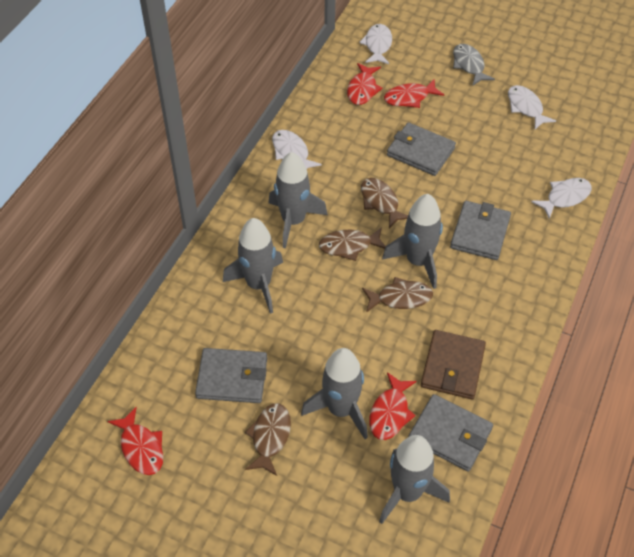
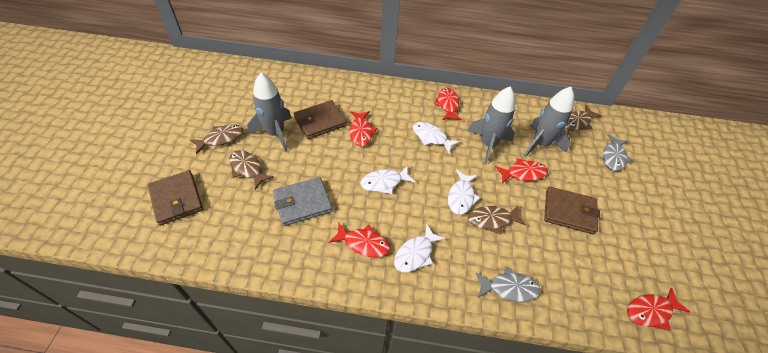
brown wallet: 1 -> 3
grey fish: 1 -> 2
grey rocket: 5 -> 3
grey wallet: 4 -> 1
red fish: 4 -> 5

